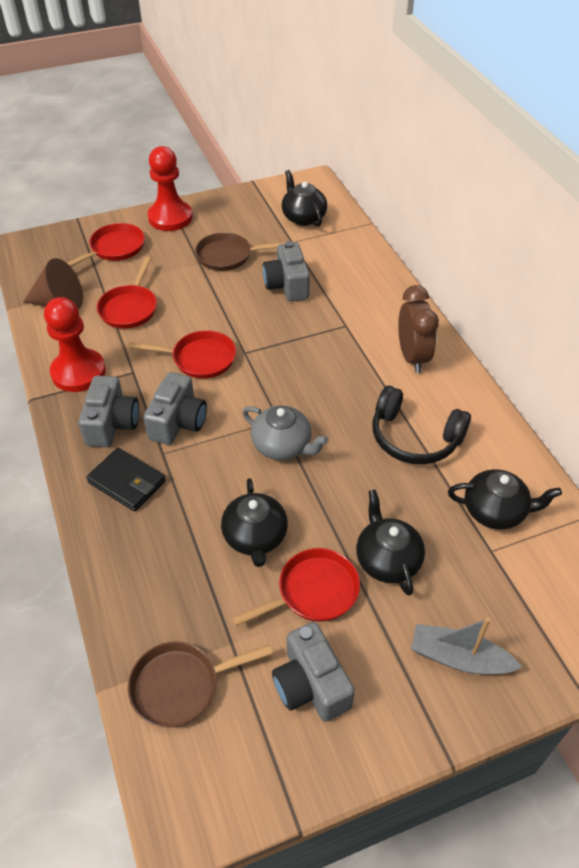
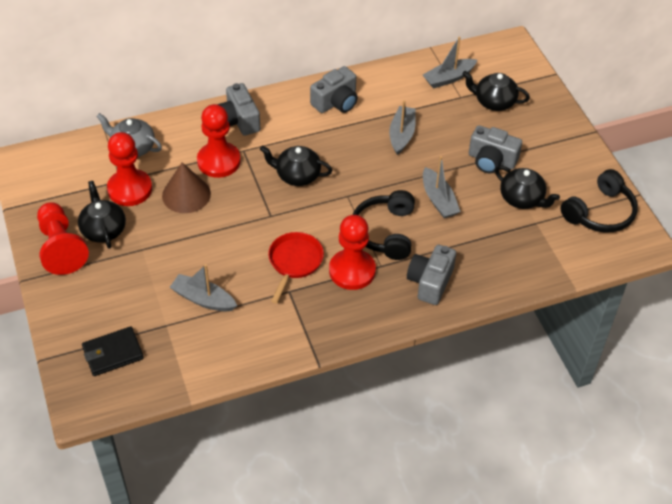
black headphones: 1 -> 2
brown clock: 1 -> 0
brown pan: 2 -> 0
grey boat: 1 -> 4
red pan: 4 -> 1
red pawn: 2 -> 4

